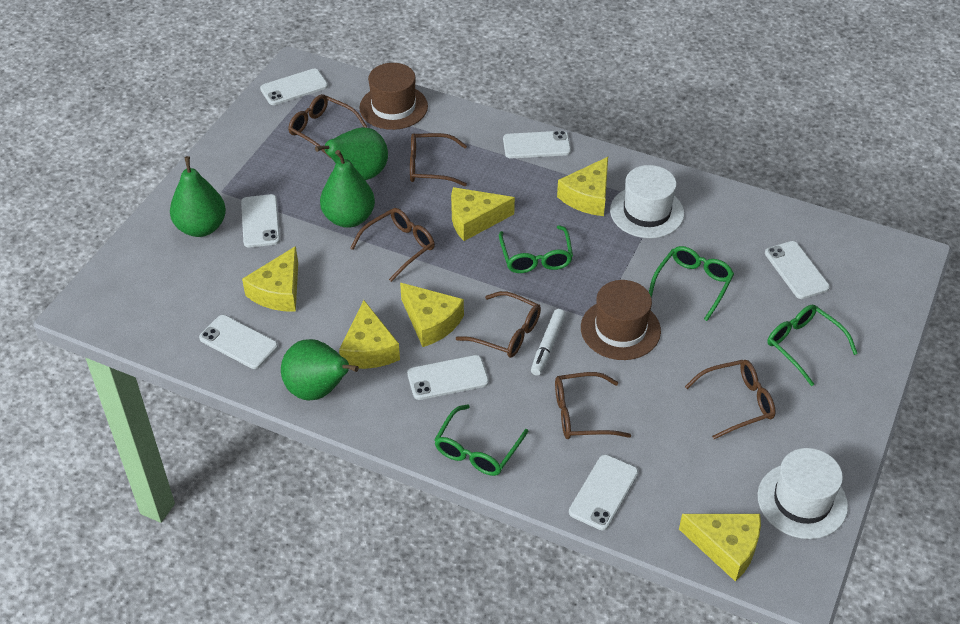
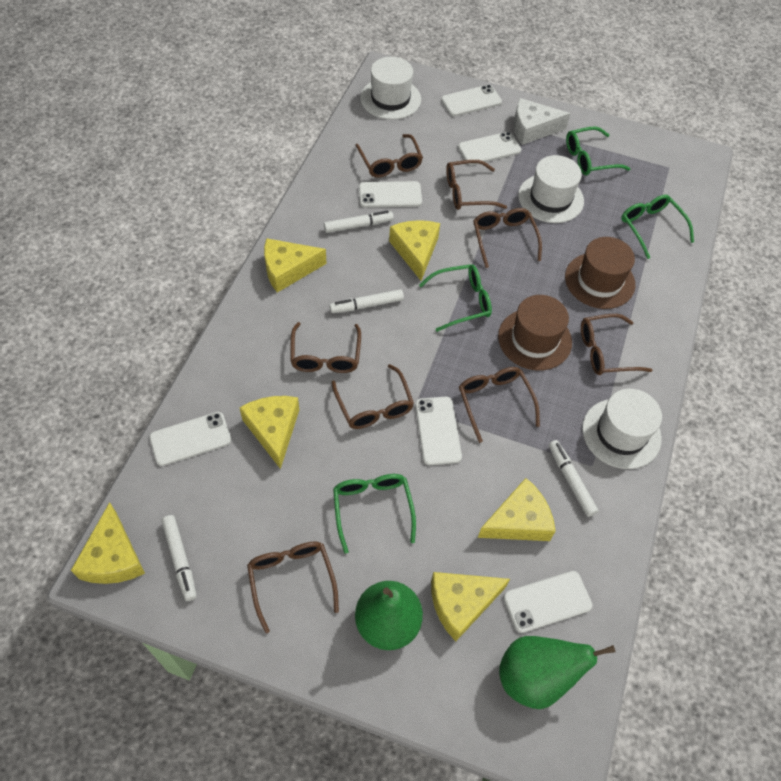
brown glasses: 6 -> 8
green pear: 4 -> 2
white cheese: 0 -> 1
white hat: 2 -> 3
white marker: 1 -> 4
white phone: 7 -> 6

